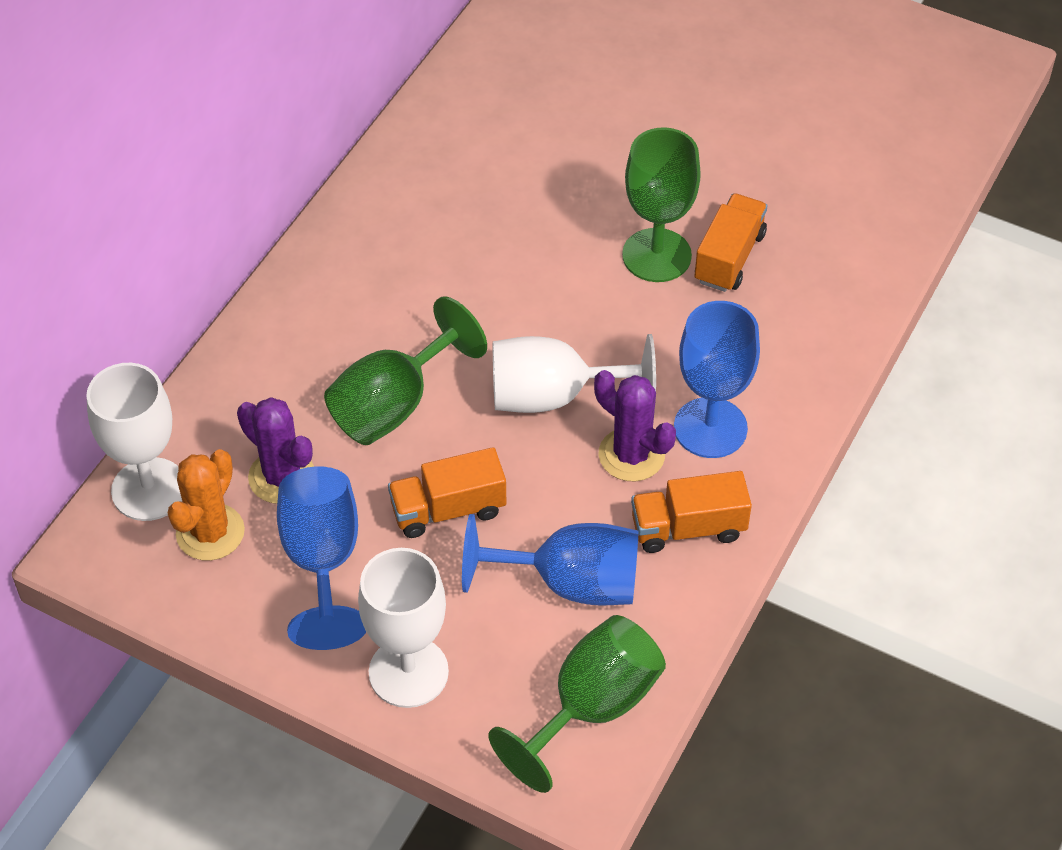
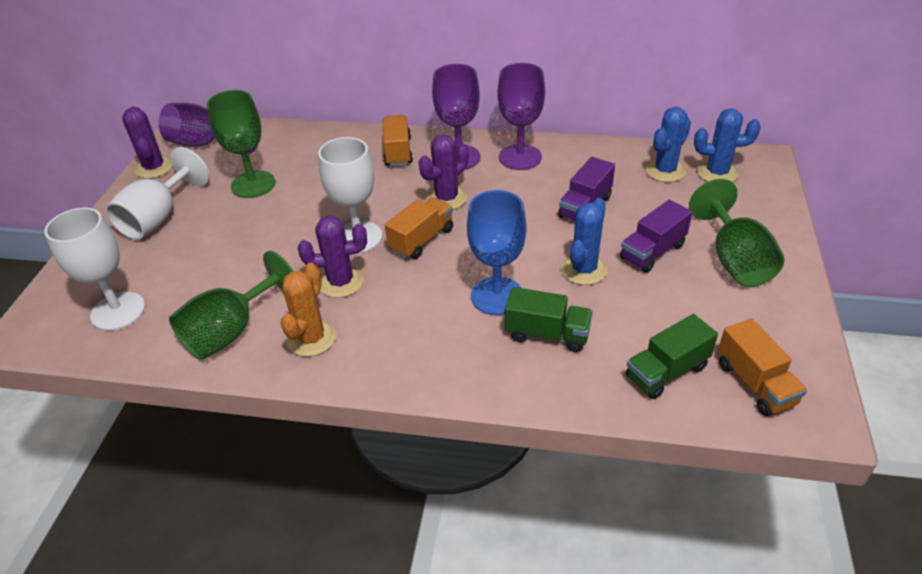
blue cactus: 0 -> 3
blue goblet: 3 -> 1
green truck: 0 -> 2
purple cactus: 2 -> 3
purple goblet: 0 -> 3
purple truck: 0 -> 2

